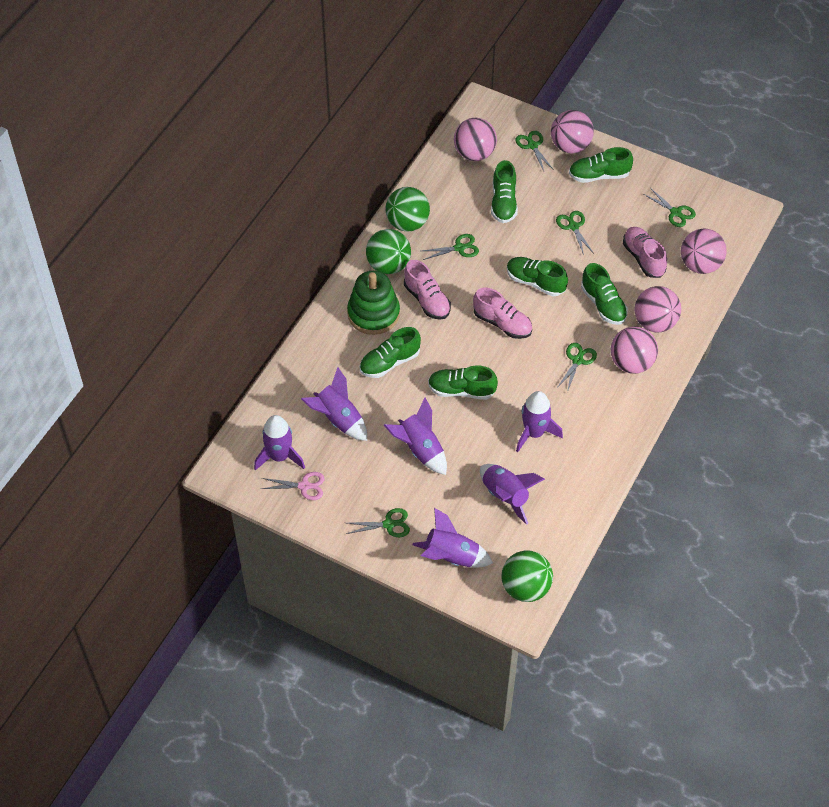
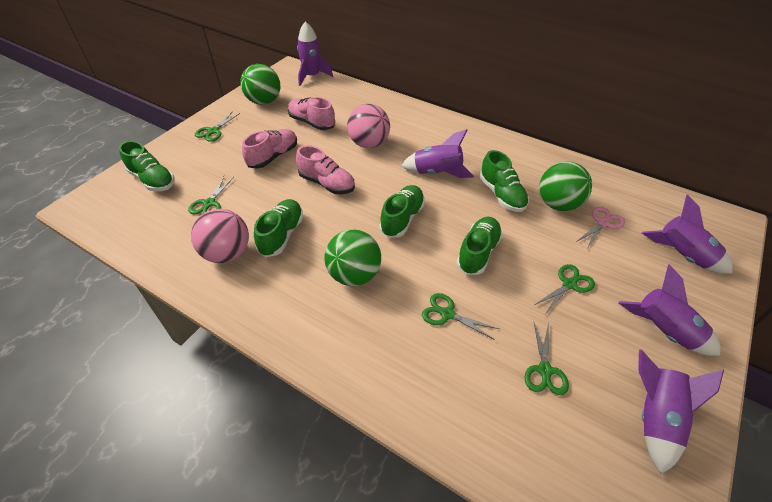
green scissors: 6 -> 5
green shoe: 6 -> 5
green stacking toy: 1 -> 0
pink ball: 5 -> 2
purple rocket: 6 -> 5

